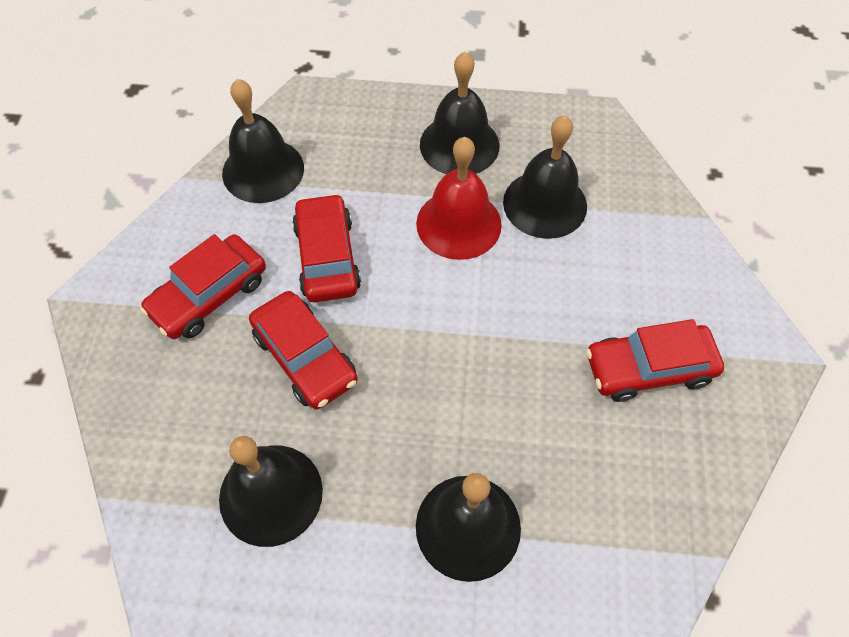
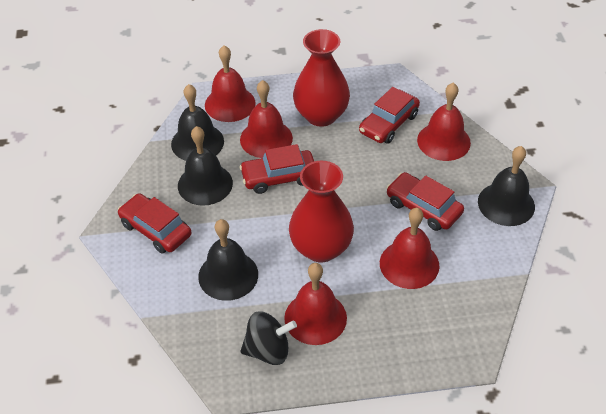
black bell: 5 -> 4
black spinning top: 0 -> 1
red bell: 1 -> 5
red vase: 0 -> 2

